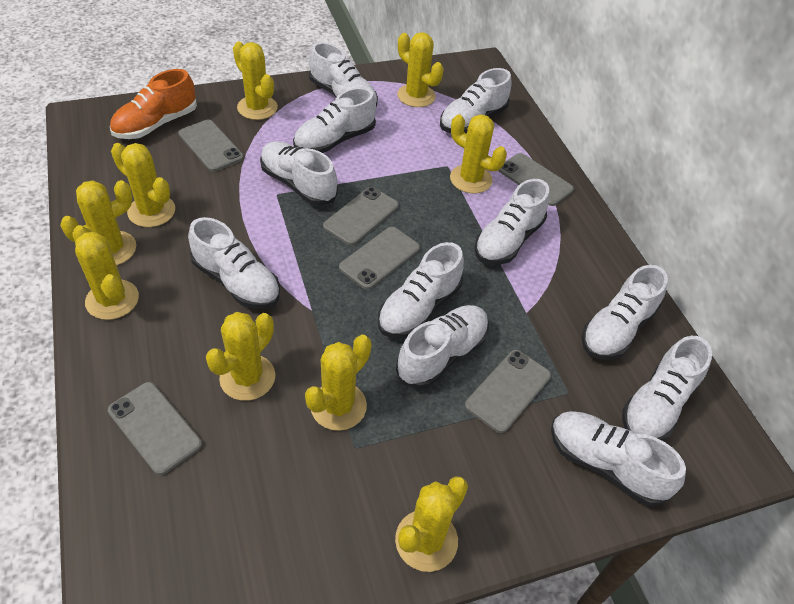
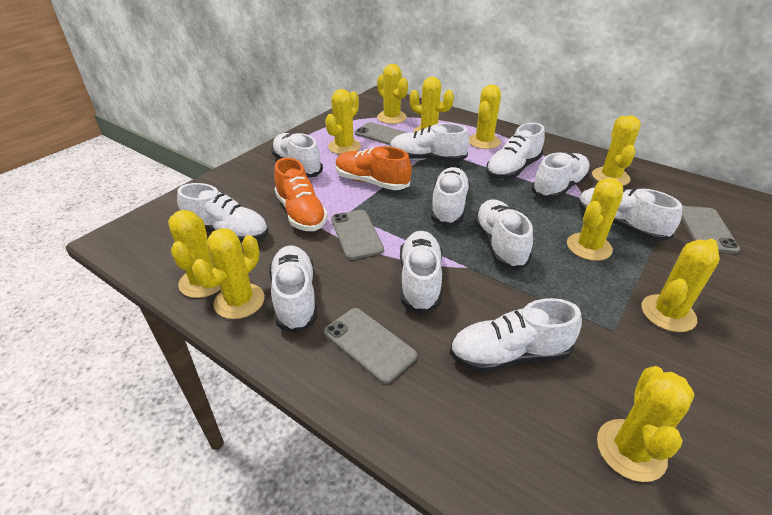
grey phone: 6 -> 4
orange shoe: 1 -> 2
yellow cactus: 9 -> 10

